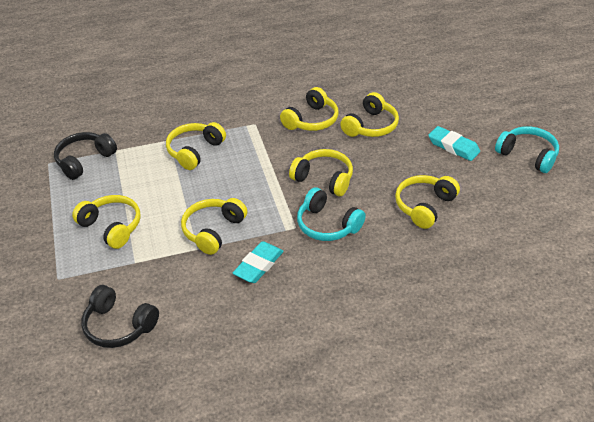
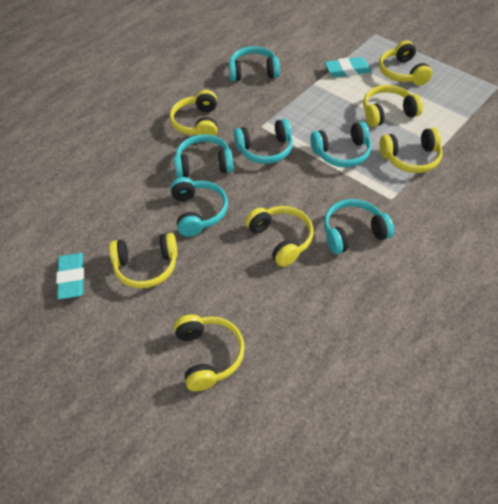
black headphones: 2 -> 0
turquoise headphones: 2 -> 6

